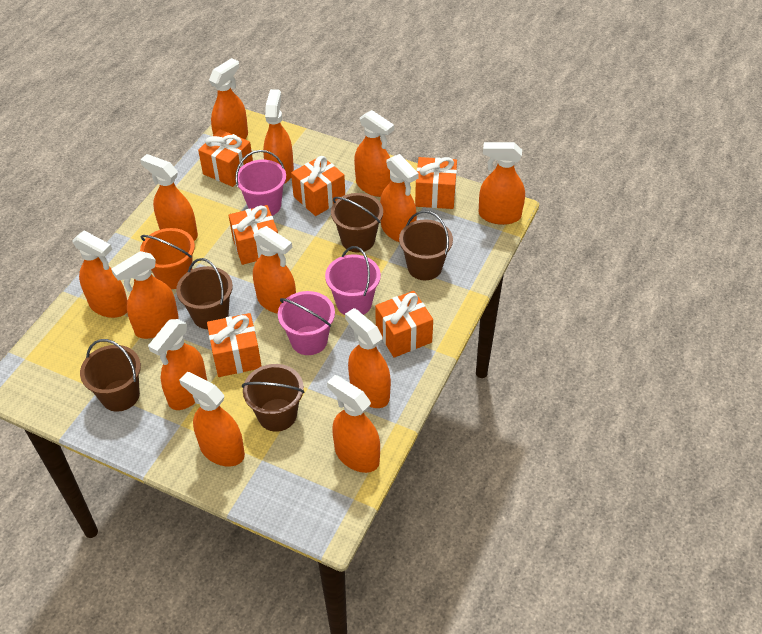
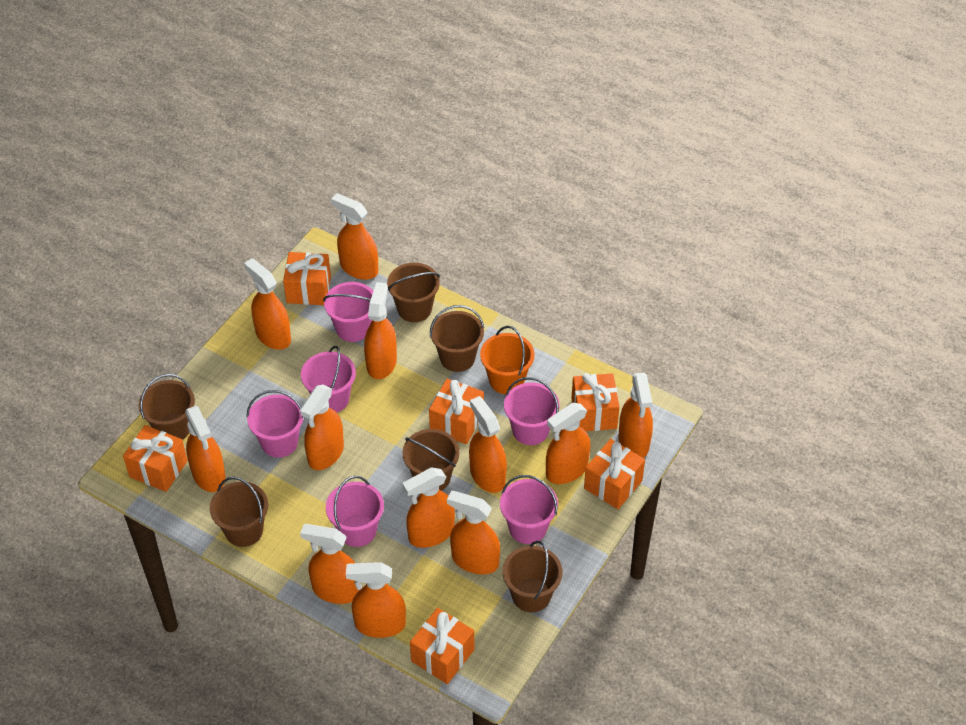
brown bucket: 5 -> 6
orange spray bottle: 13 -> 12
pink bucket: 3 -> 6

